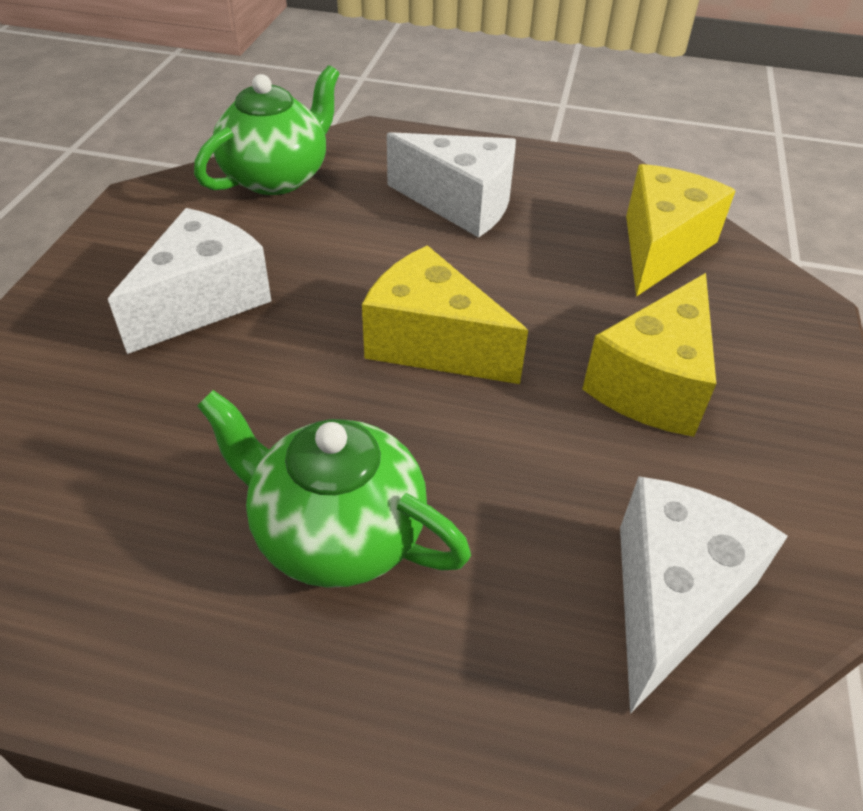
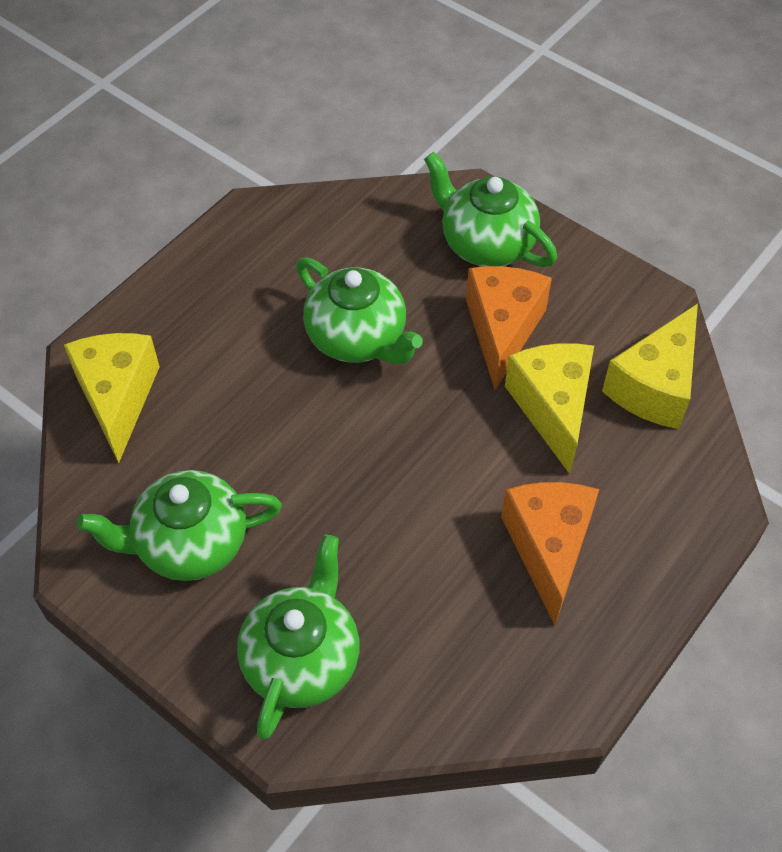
green teapot: 2 -> 4
orange cheese: 0 -> 2
white cheese: 3 -> 0

